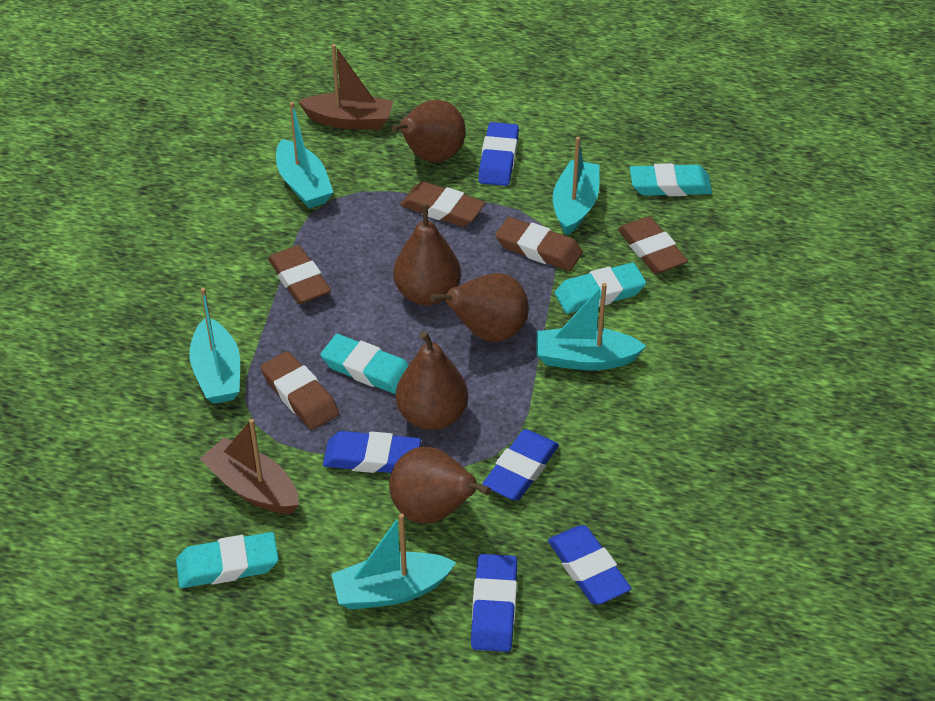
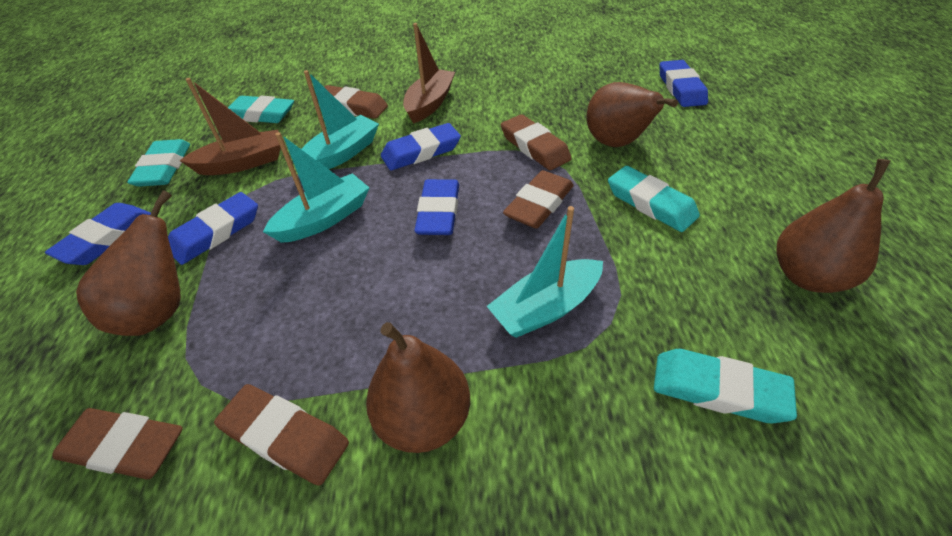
brown pear: 5 -> 4
turquoise boat: 5 -> 3

